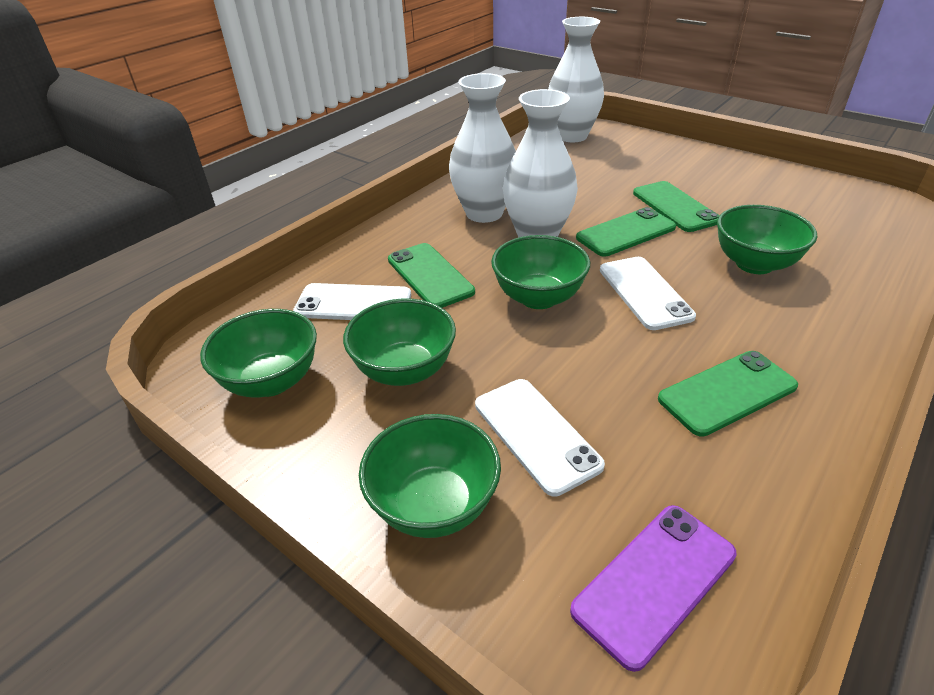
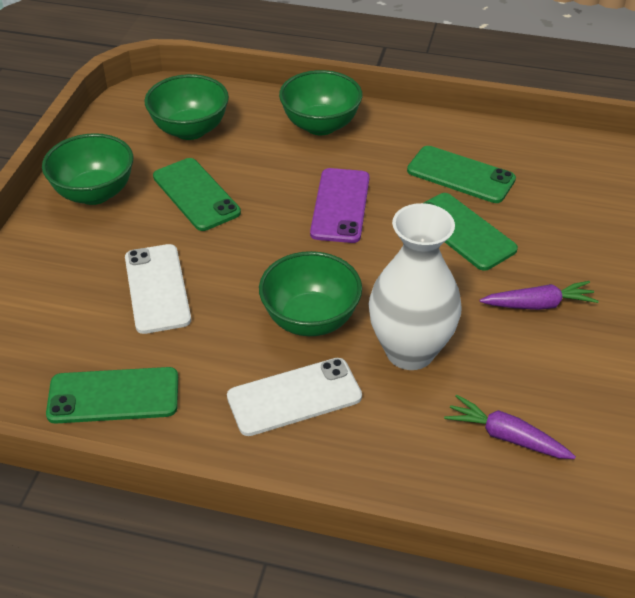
green bowl: 5 -> 4
purple carrot: 0 -> 2
white phone: 3 -> 2
white vase: 3 -> 1

